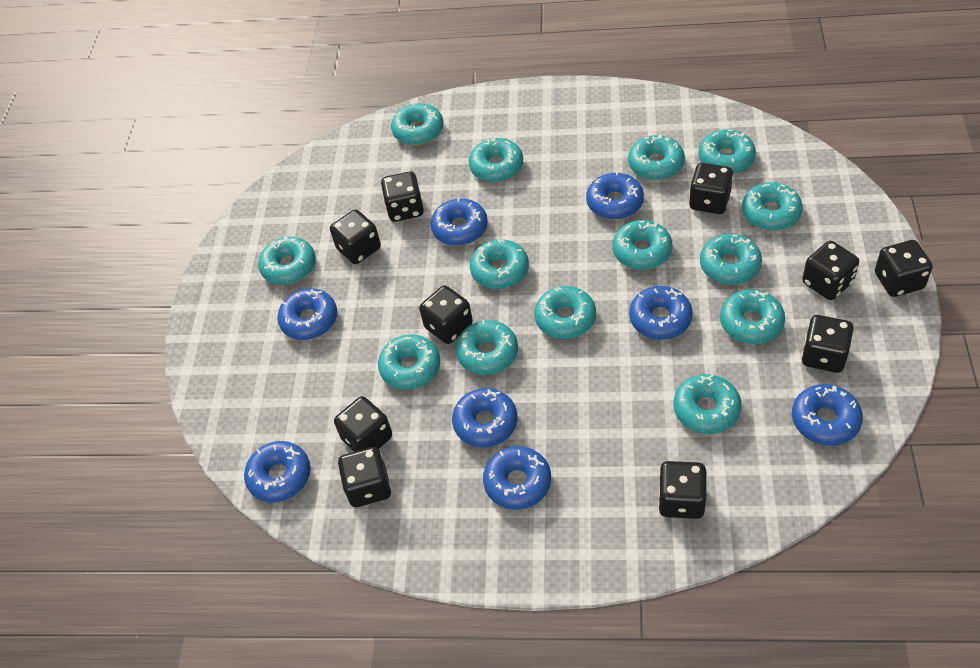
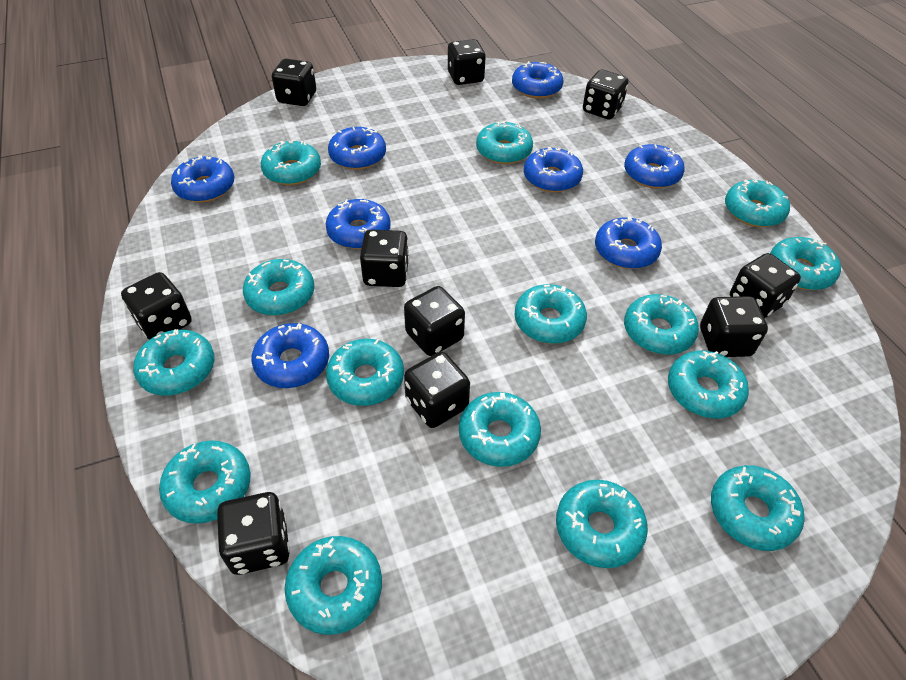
turquoise donut: 14 -> 15

